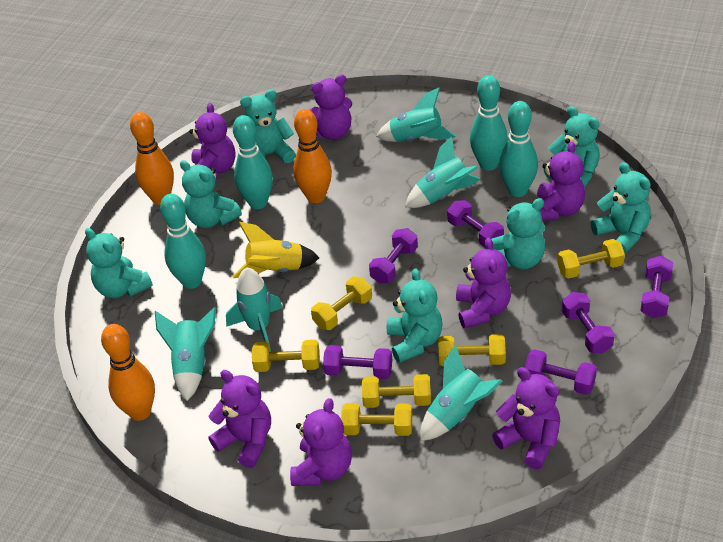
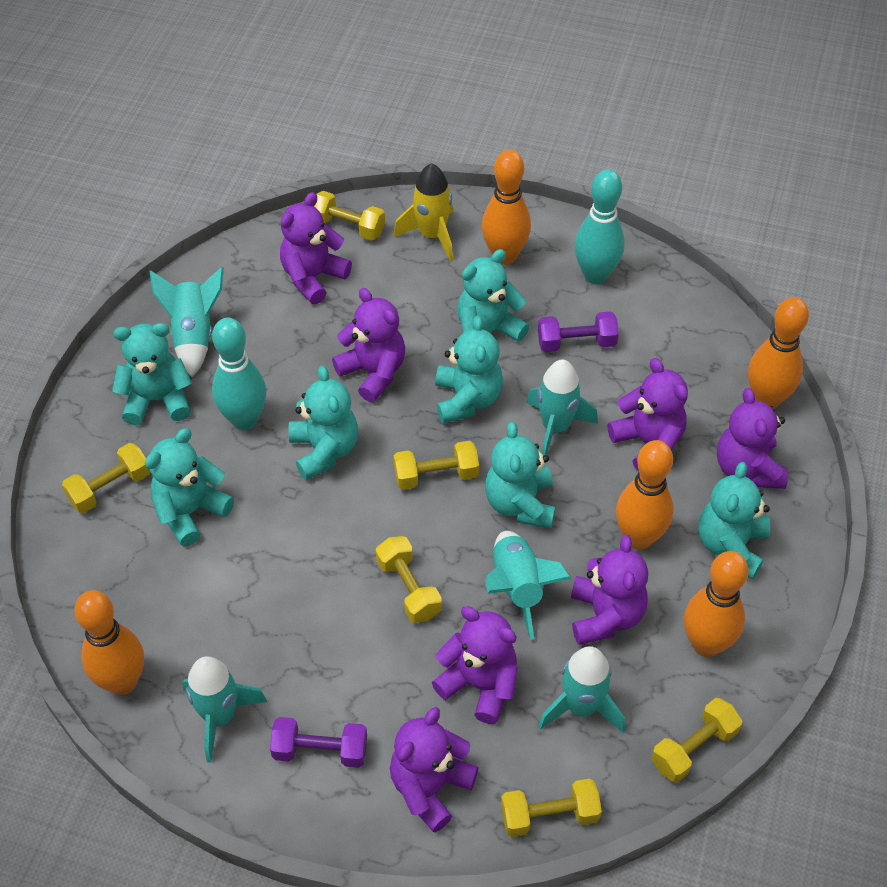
orange bowling pin: 3 -> 5
purple dumbbell: 6 -> 2
turquoise bowling pin: 4 -> 2

